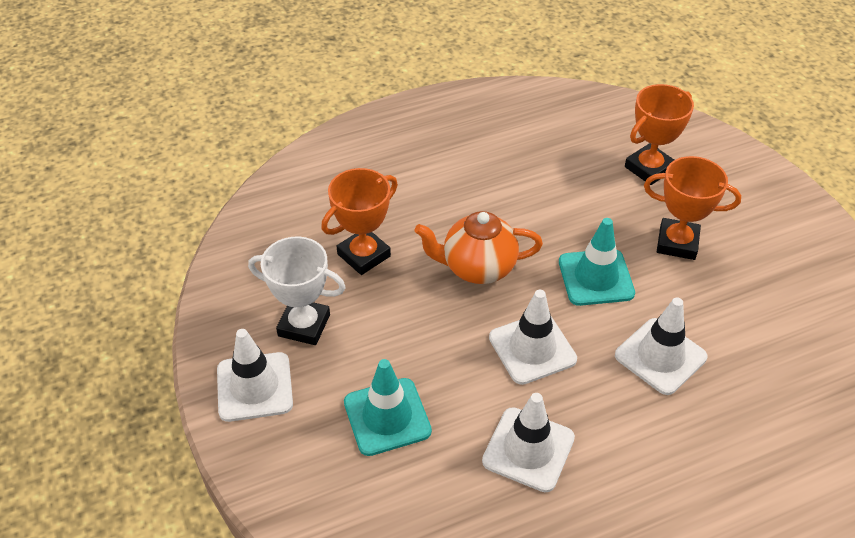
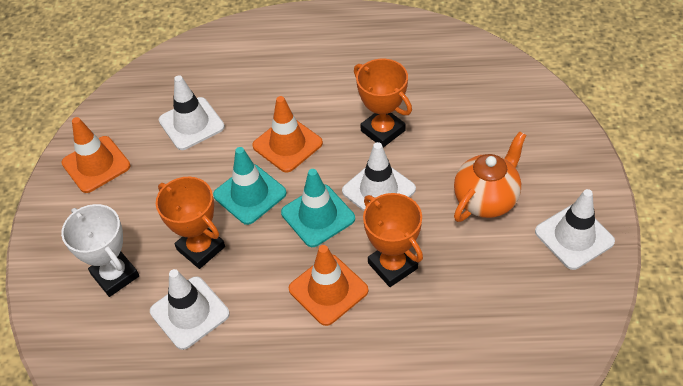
orange traffic cone: 0 -> 3

